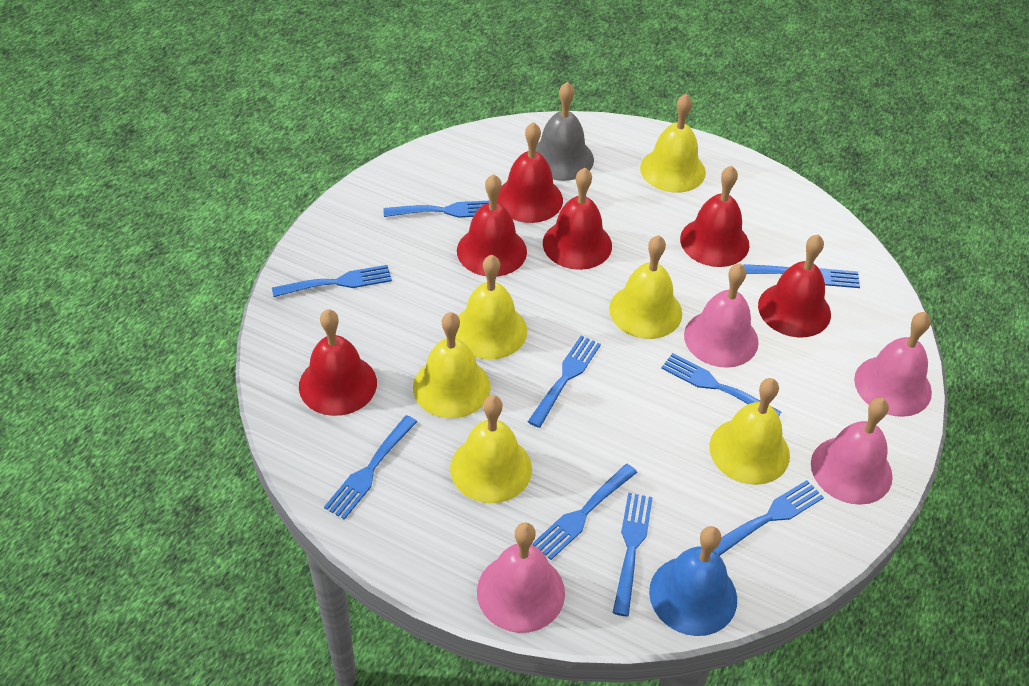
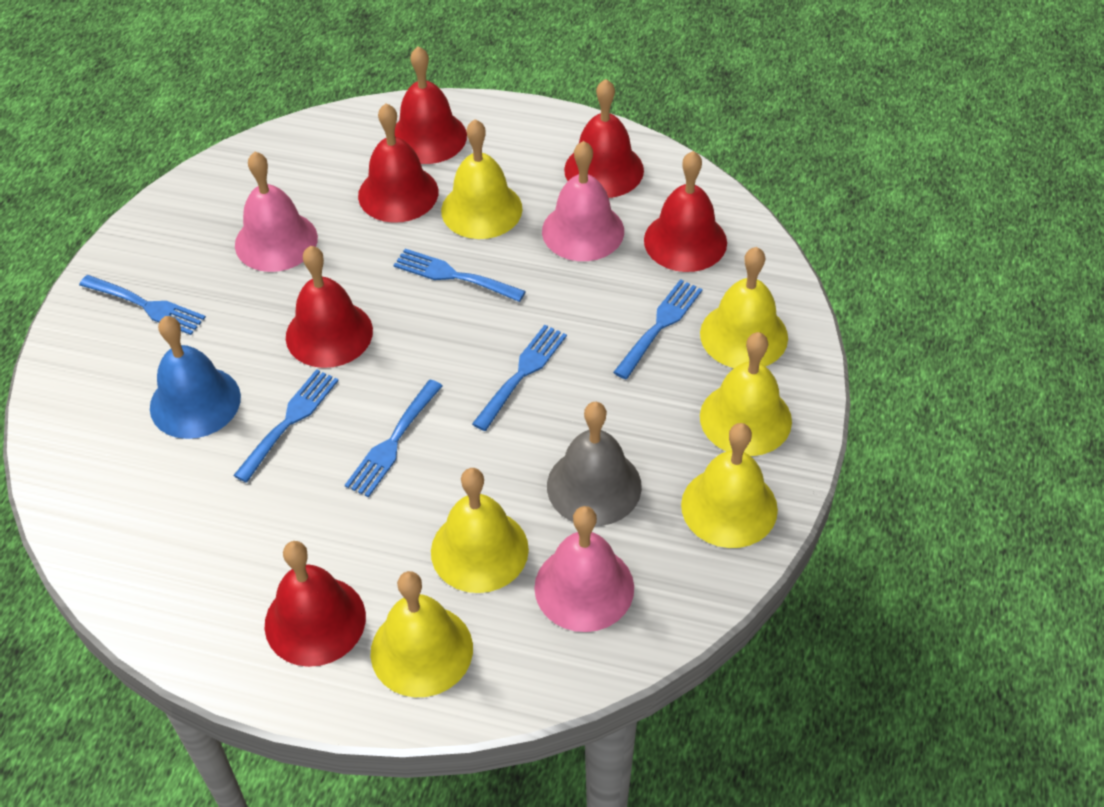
blue fork: 9 -> 6
pink bell: 4 -> 3

